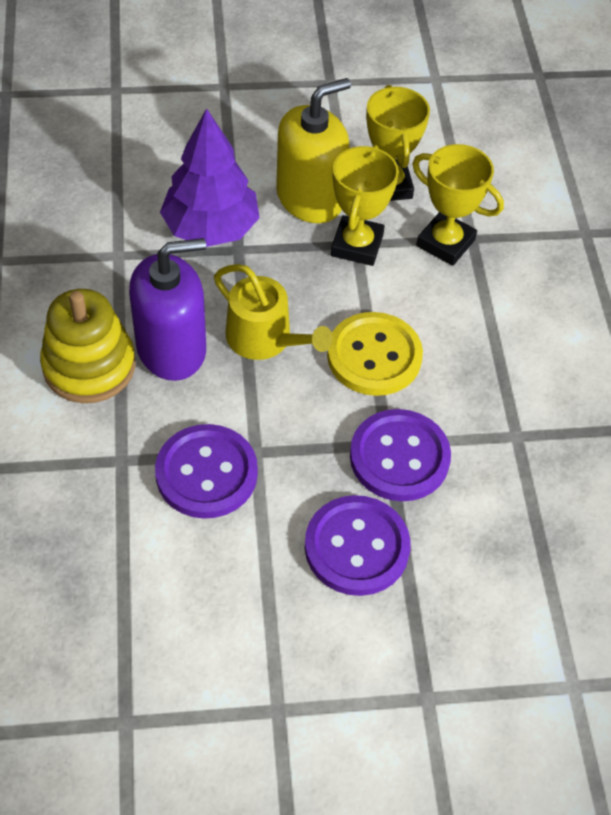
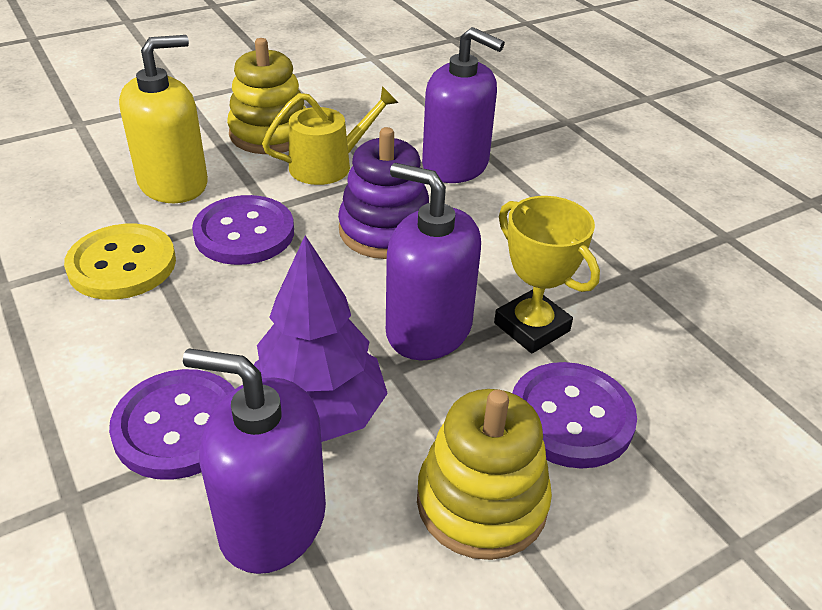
purple soap dispenser: 1 -> 3
purple stacking toy: 0 -> 1
yellow stacking toy: 1 -> 2
yellow trophy: 3 -> 1

